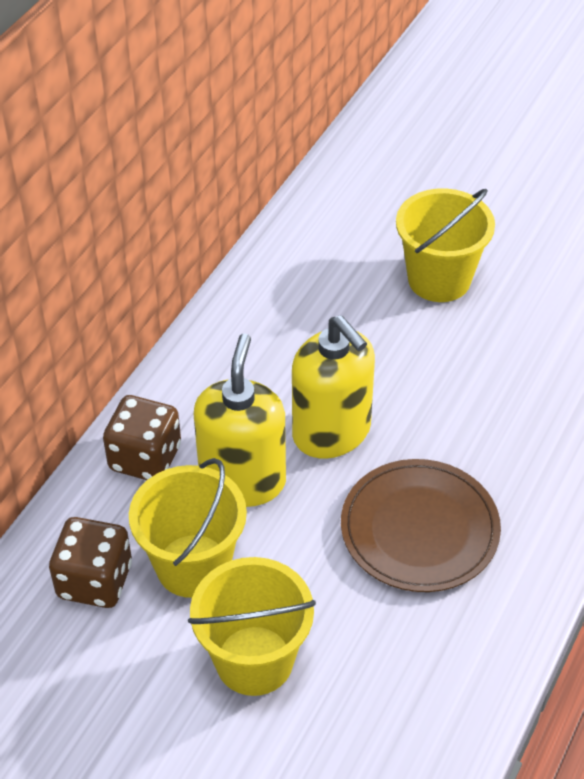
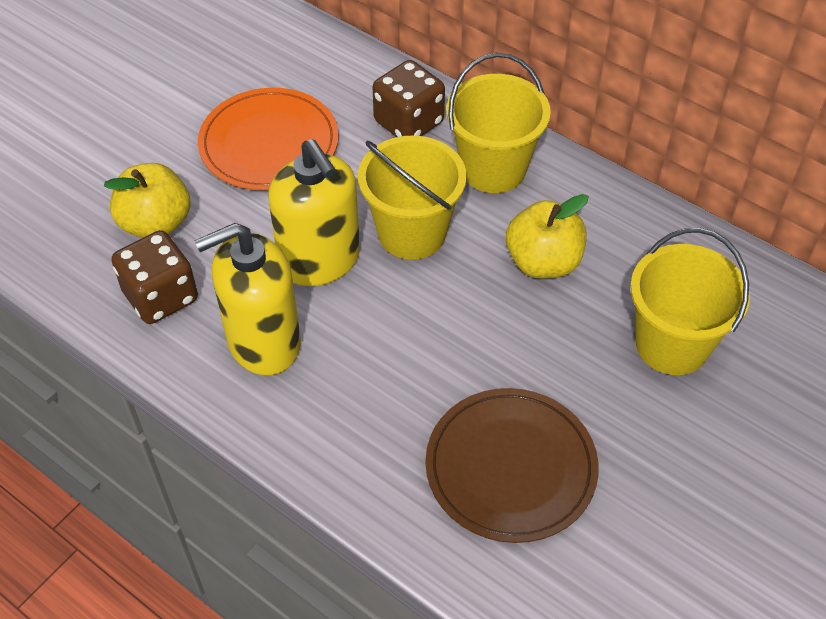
orange plate: 0 -> 1
yellow apple: 0 -> 2

